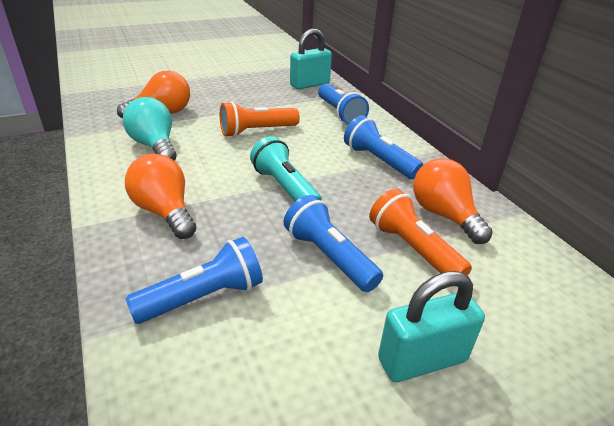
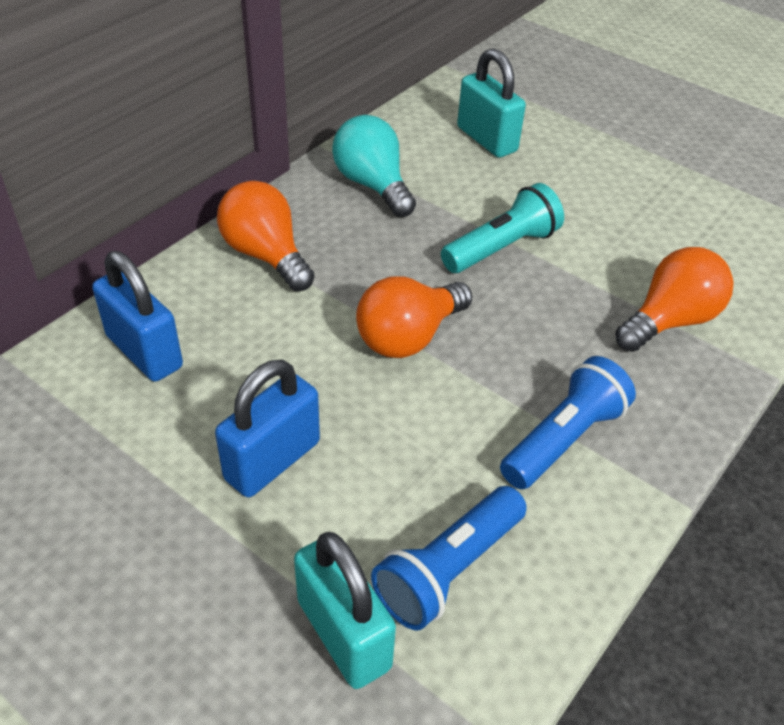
blue flashlight: 4 -> 2
blue padlock: 0 -> 2
orange flashlight: 2 -> 0

